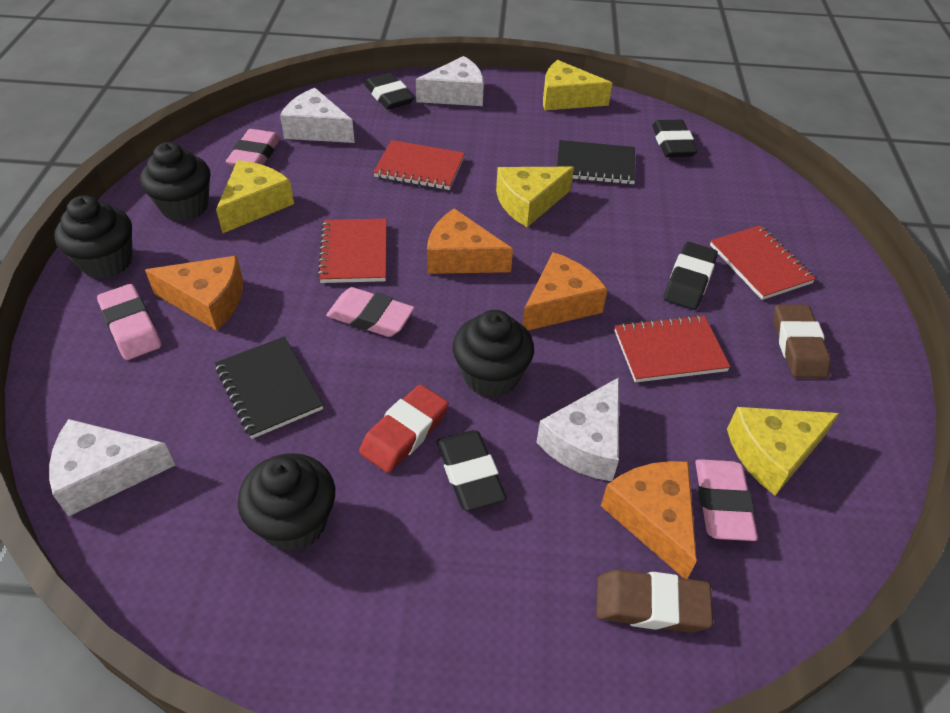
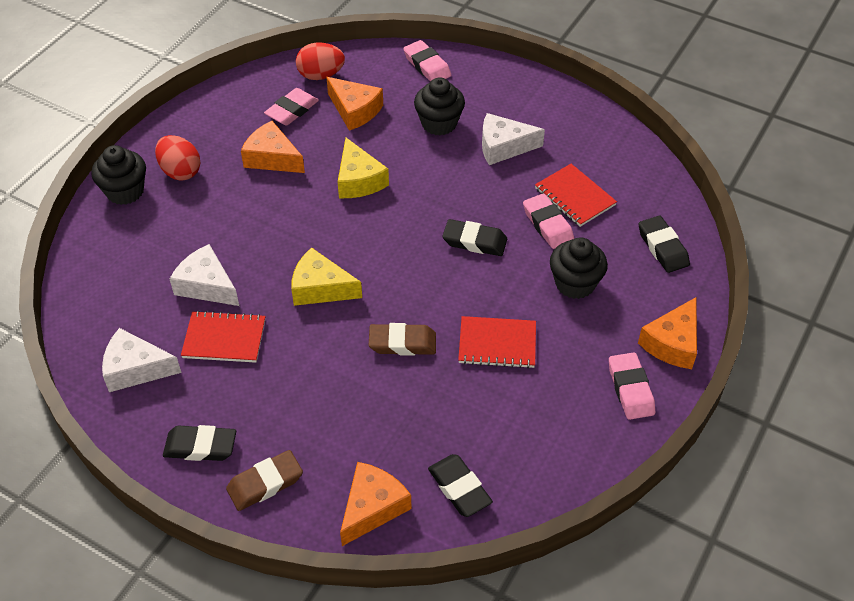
black cupcake: 4 -> 3
black notebook: 2 -> 0
red egg: 0 -> 2
red eraser: 1 -> 0
red notebook: 4 -> 3
white cheese: 4 -> 3
yellow cheese: 4 -> 2

